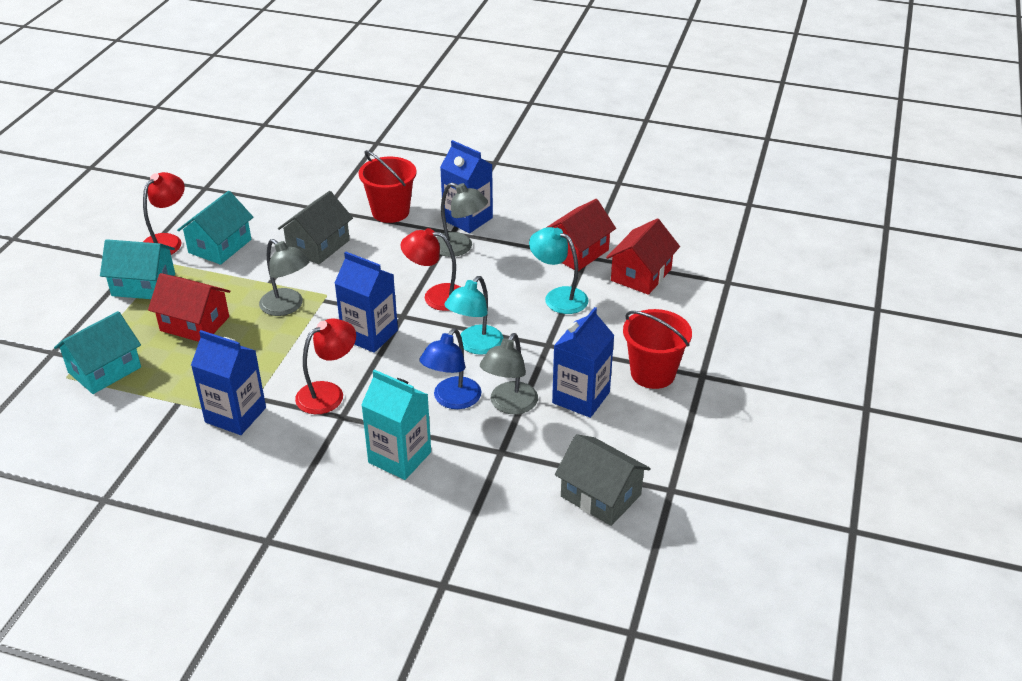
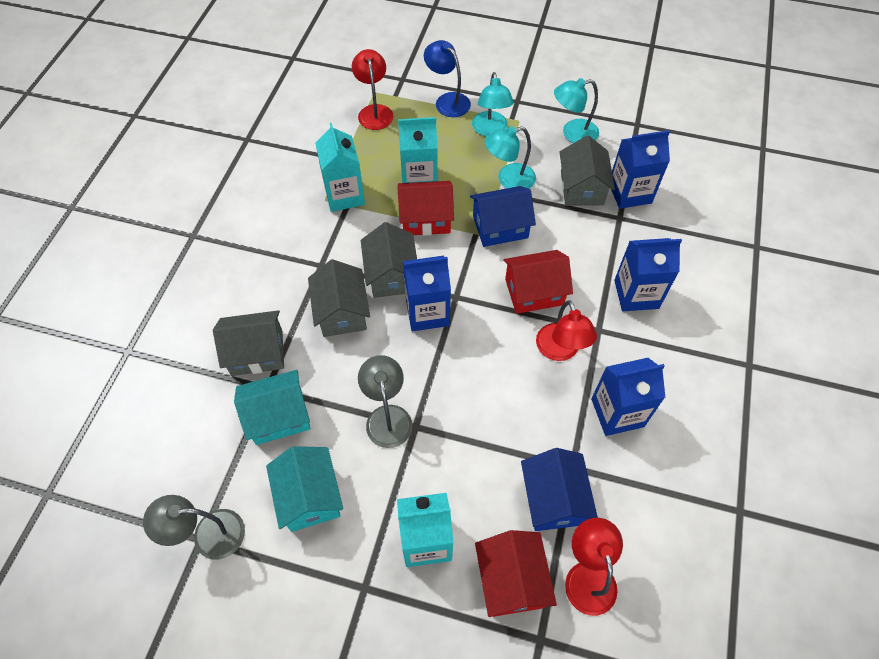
blue house: 0 -> 2
grey house: 2 -> 4
grey lamp: 3 -> 2
red bucket: 2 -> 0
turquoise carton: 1 -> 3
turquoise house: 3 -> 2
turquoise lamp: 2 -> 3

